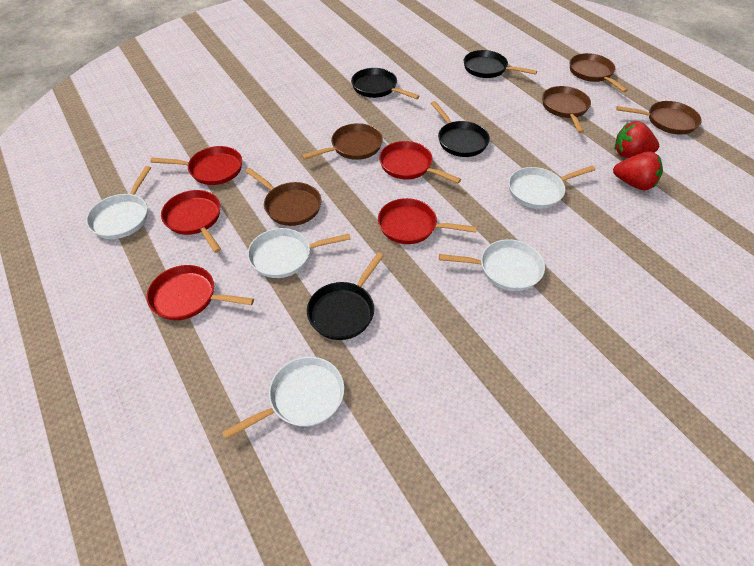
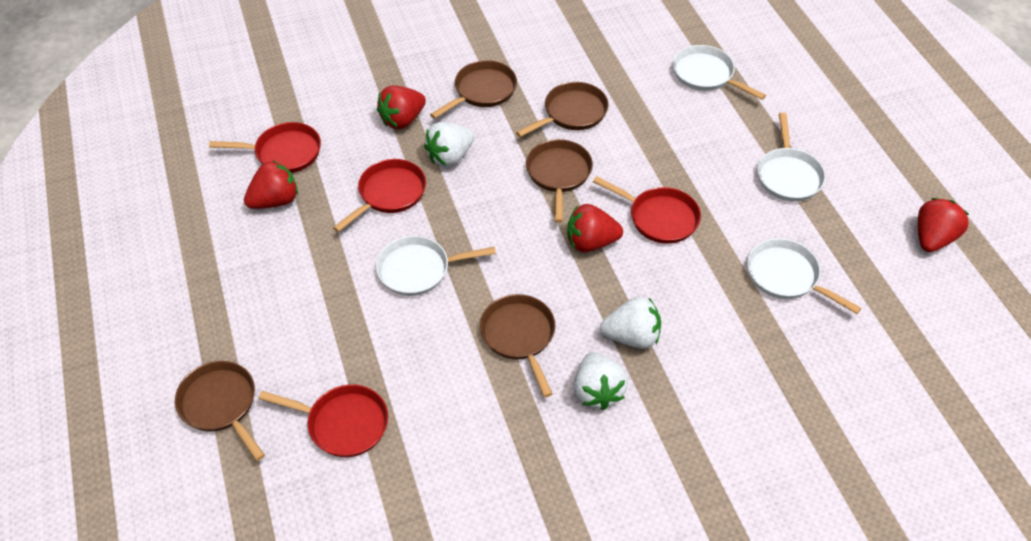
black pan: 4 -> 0
red pan: 5 -> 4
red strawberry: 2 -> 4
white pan: 5 -> 4
white strawberry: 0 -> 3

